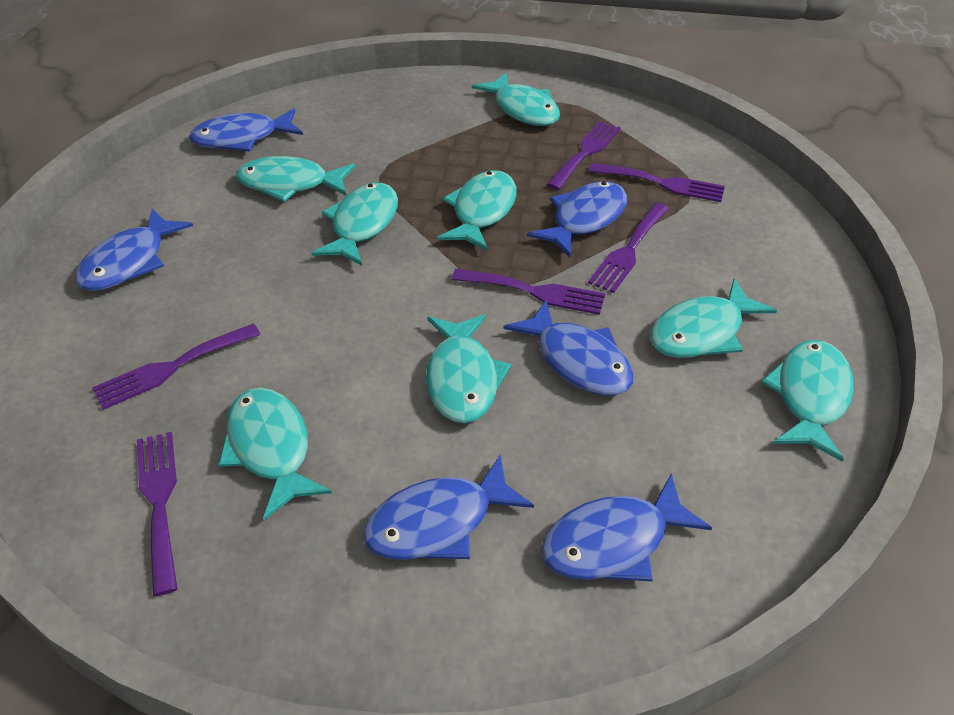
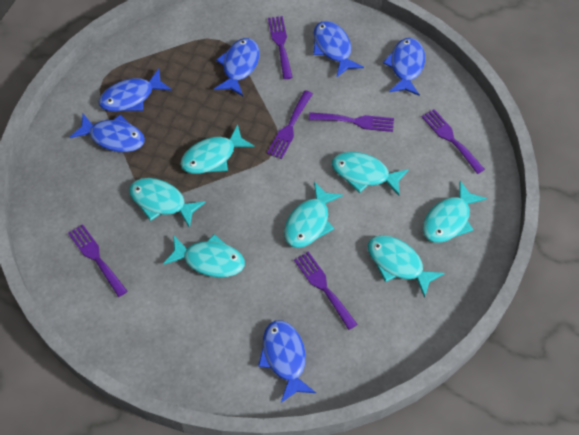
turquoise fish: 8 -> 7

